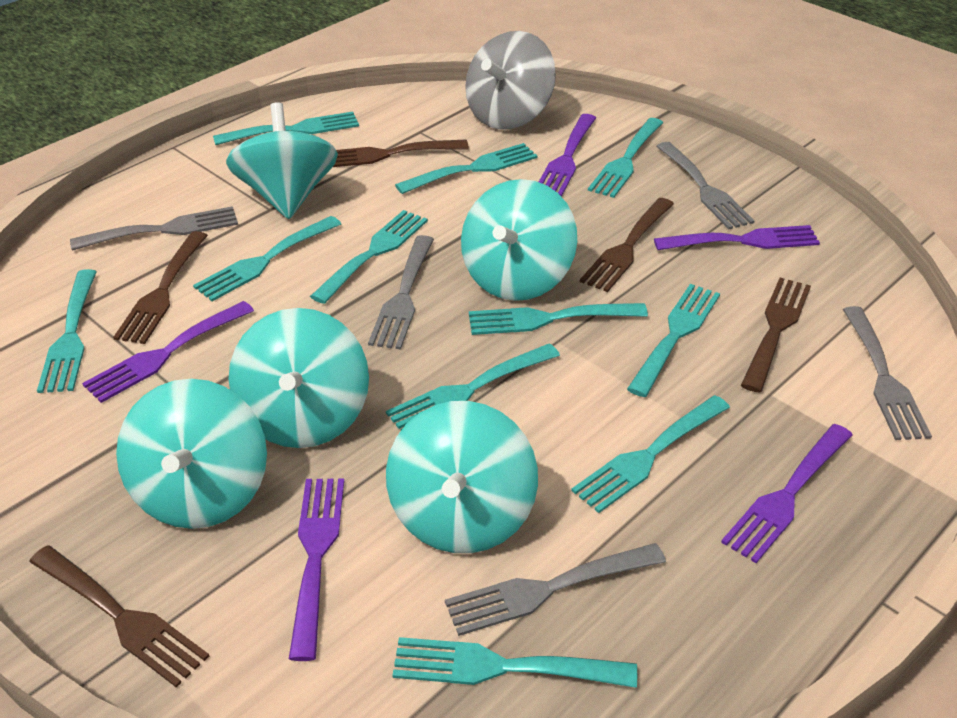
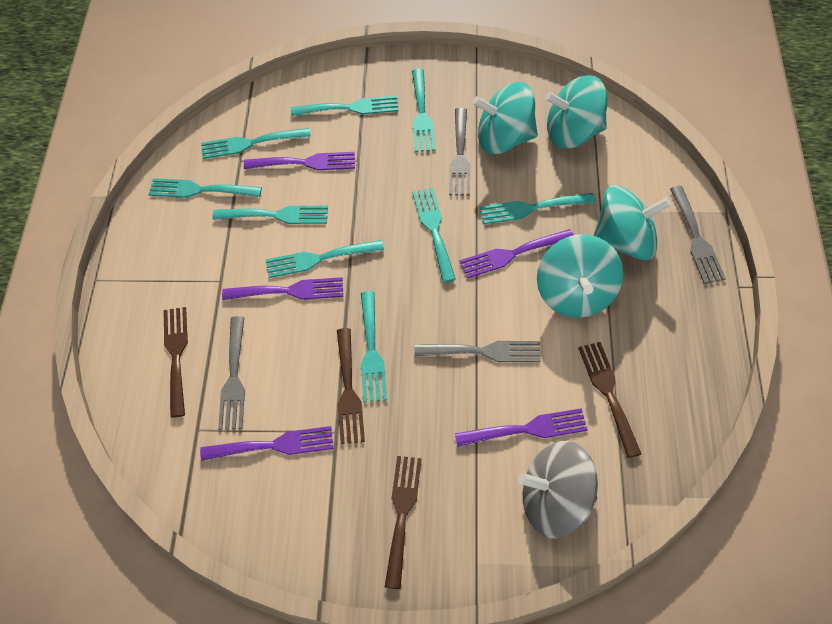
brown fork: 5 -> 4
grey fork: 5 -> 4
turquoise fork: 11 -> 9
turquoise spinning top: 5 -> 4

